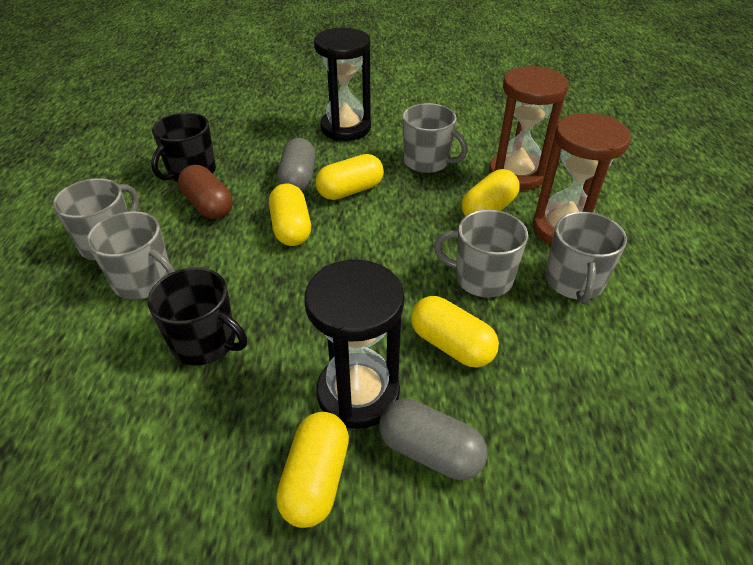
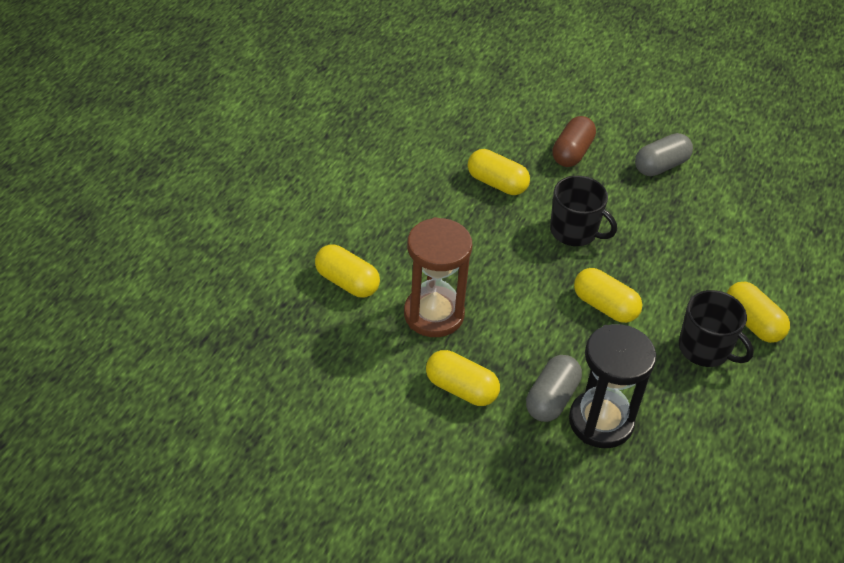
black hourglass: 2 -> 1
brown hourglass: 2 -> 1
grey mug: 5 -> 0

